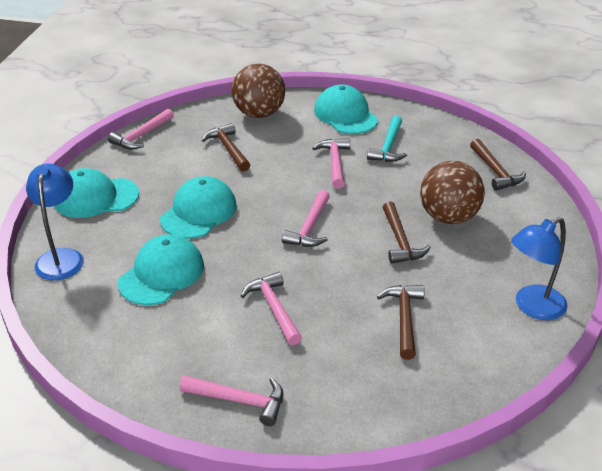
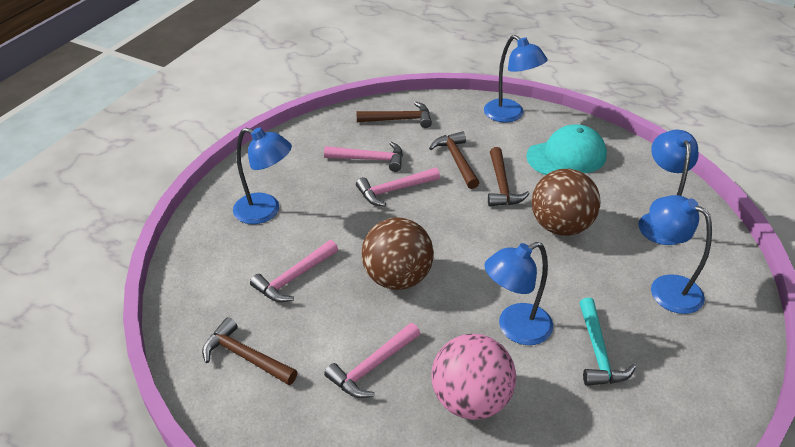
blue lamp: 2 -> 5
pink ball: 0 -> 1
pink hammer: 5 -> 4
turquoise cap: 4 -> 1

